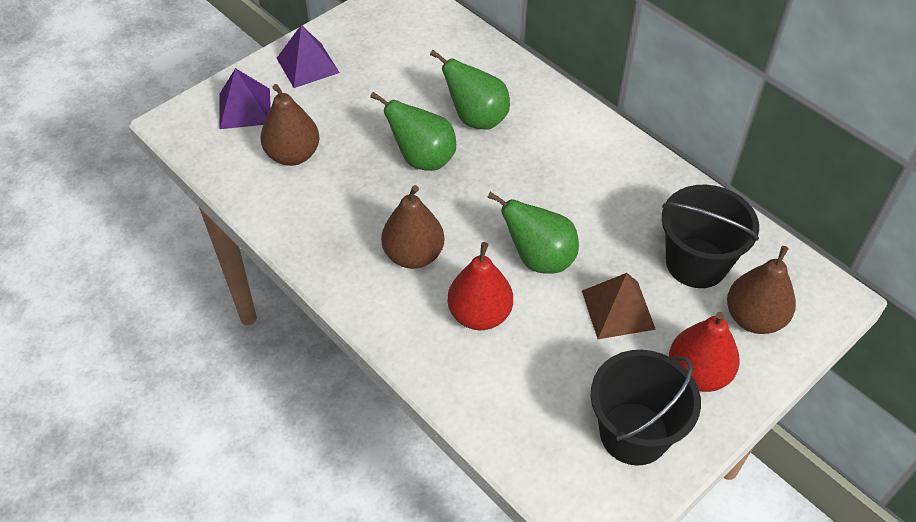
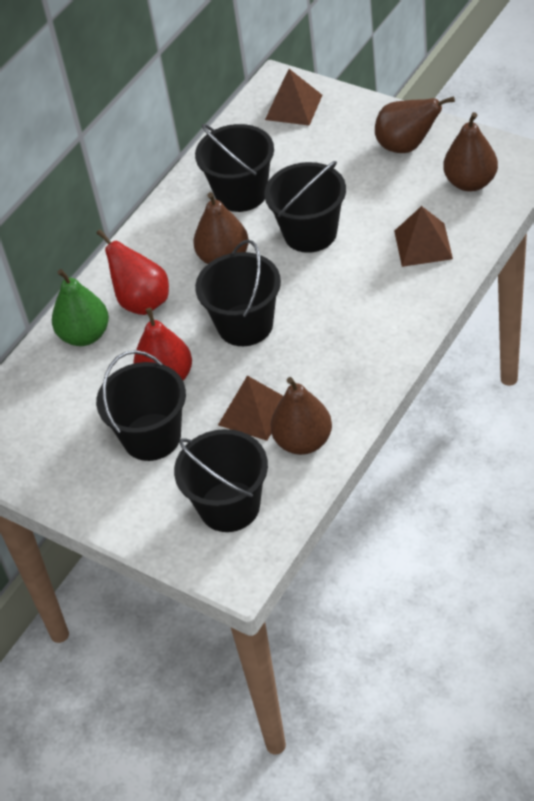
black bucket: 2 -> 5
brown pear: 3 -> 4
brown pyramid: 1 -> 3
green pear: 3 -> 1
purple pyramid: 2 -> 0

